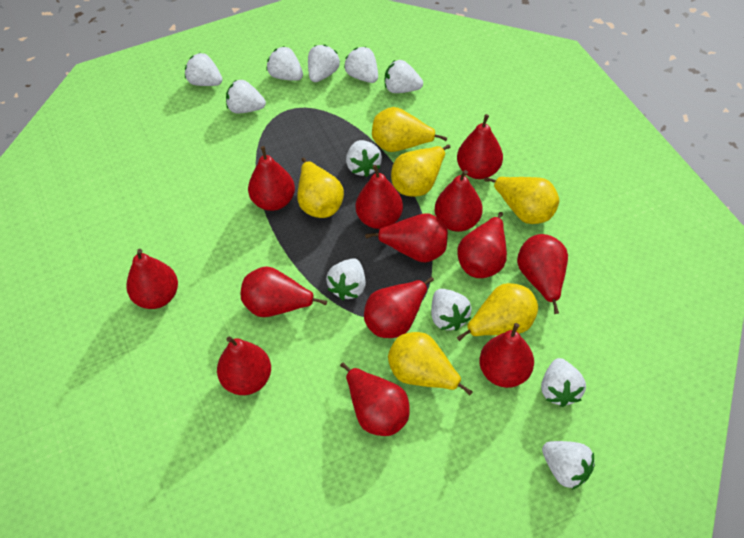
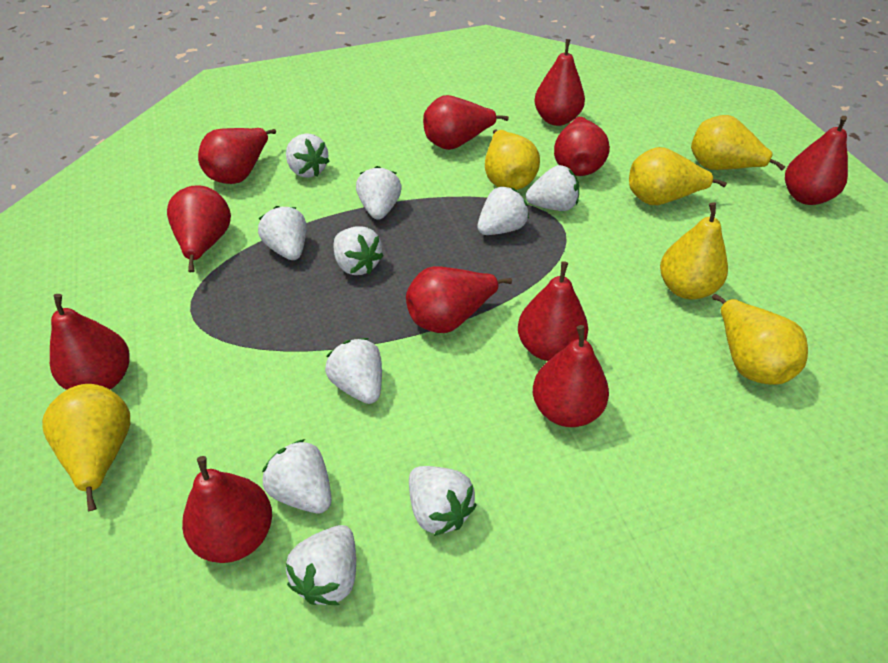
red pear: 13 -> 11
white strawberry: 11 -> 10

